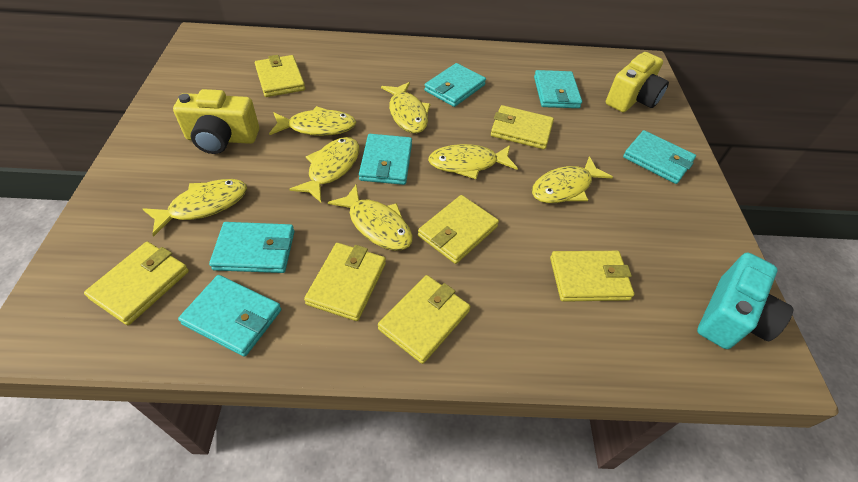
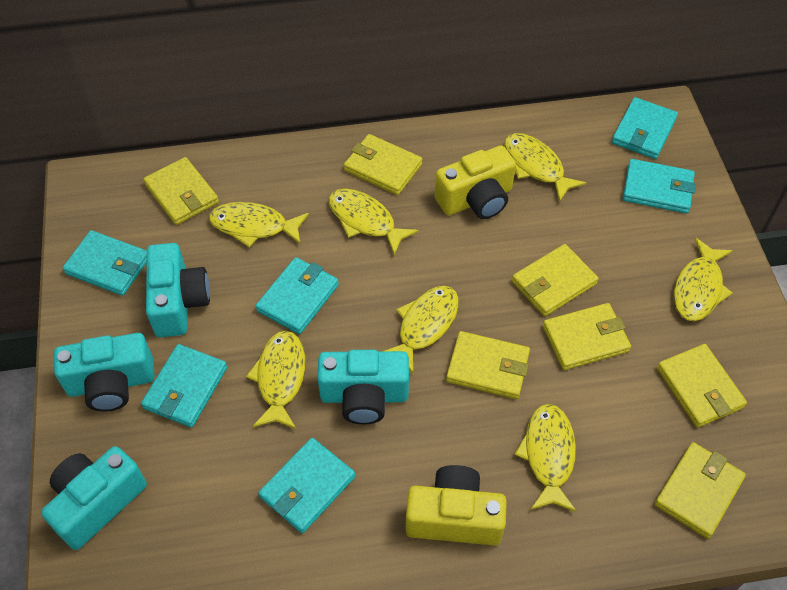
turquoise camera: 1 -> 4

